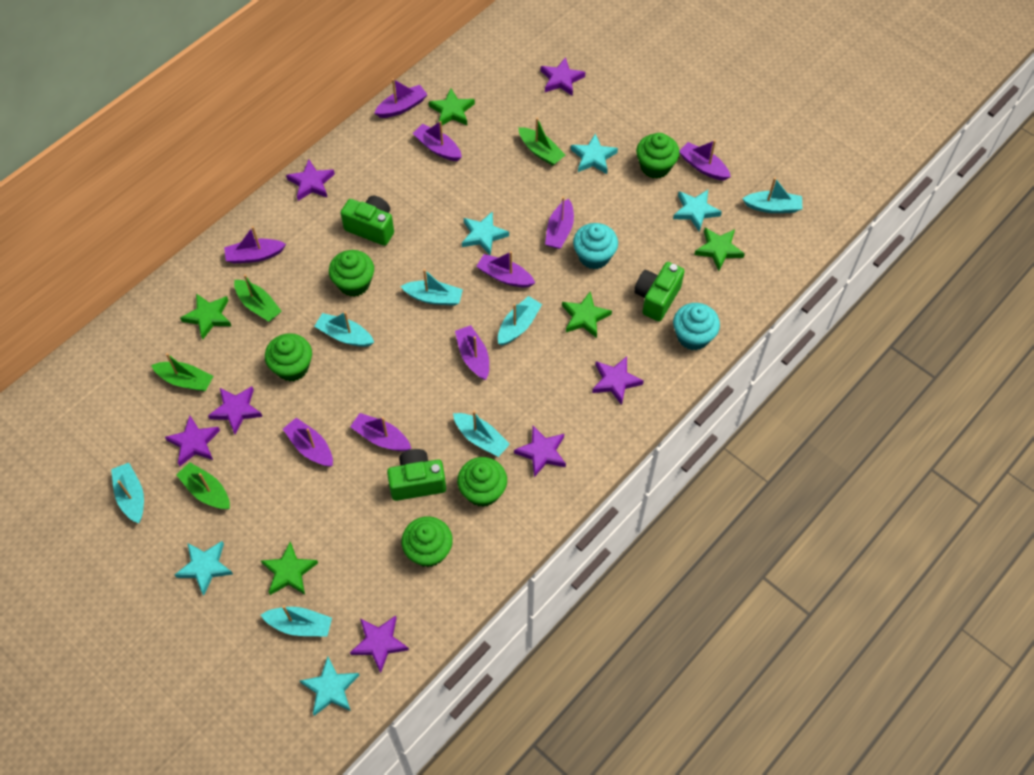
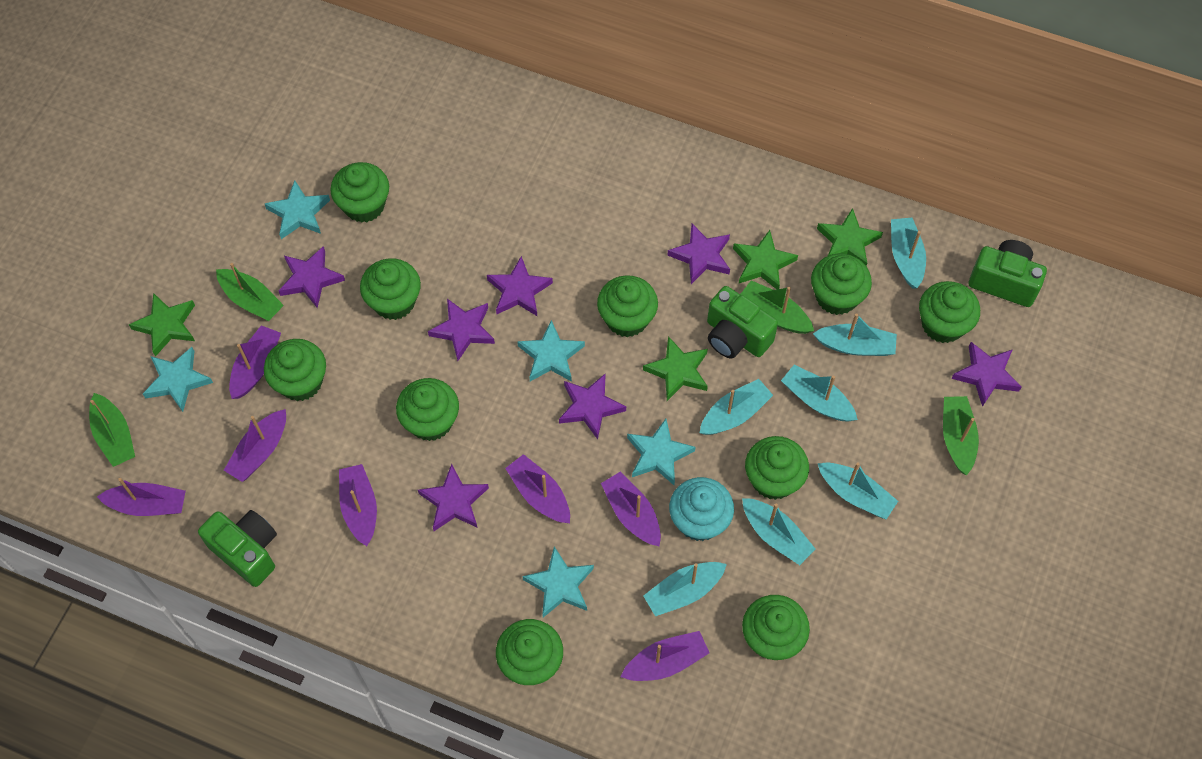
green cupcake: 5 -> 10
green star: 5 -> 4
purple boat: 9 -> 7
turquoise cupcake: 2 -> 1

